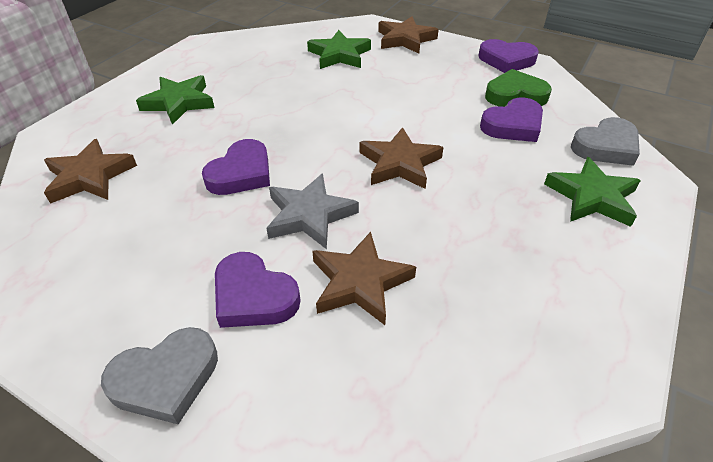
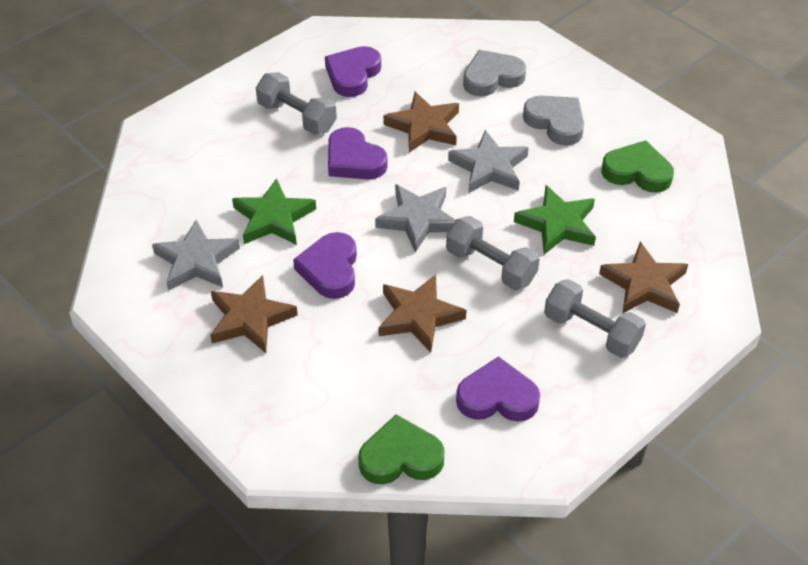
green heart: 1 -> 2
green star: 3 -> 2
grey dumbbell: 0 -> 3
grey star: 1 -> 3

